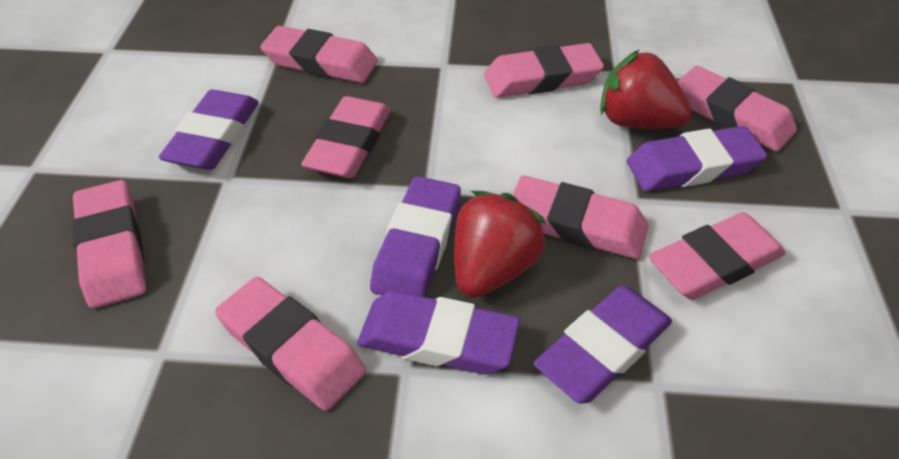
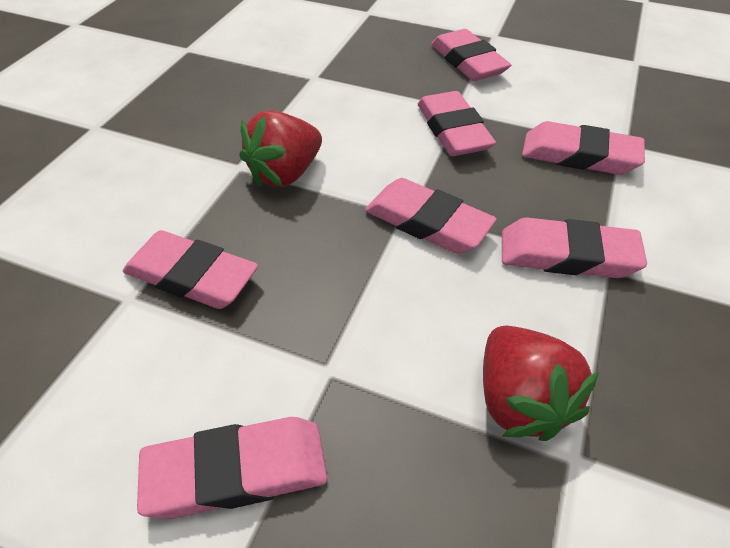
pink eraser: 8 -> 7
purple eraser: 5 -> 0

